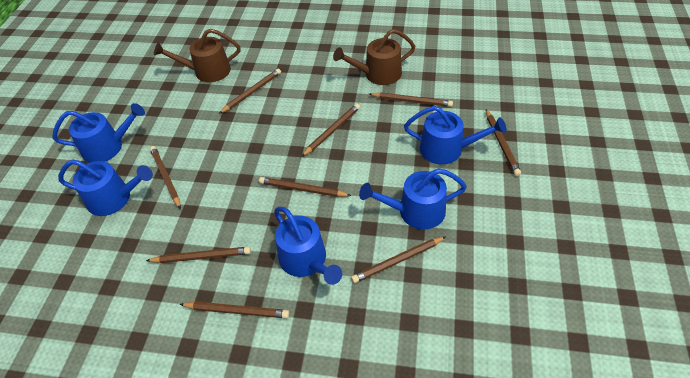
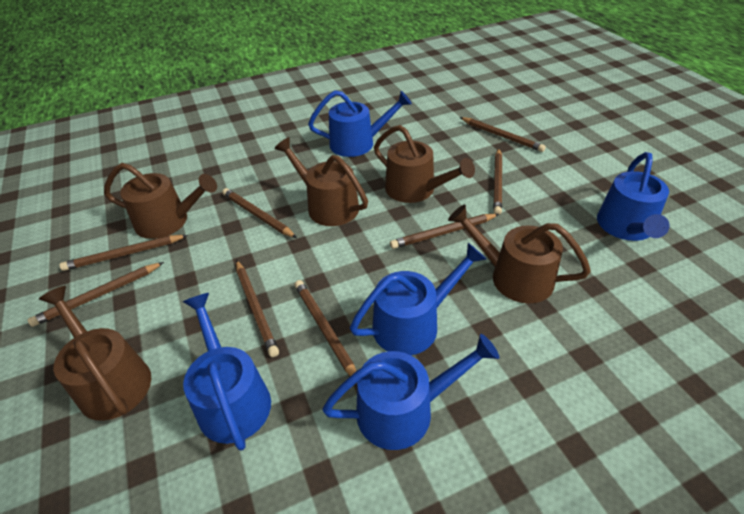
brown pencil: 9 -> 8
brown watering can: 2 -> 5

